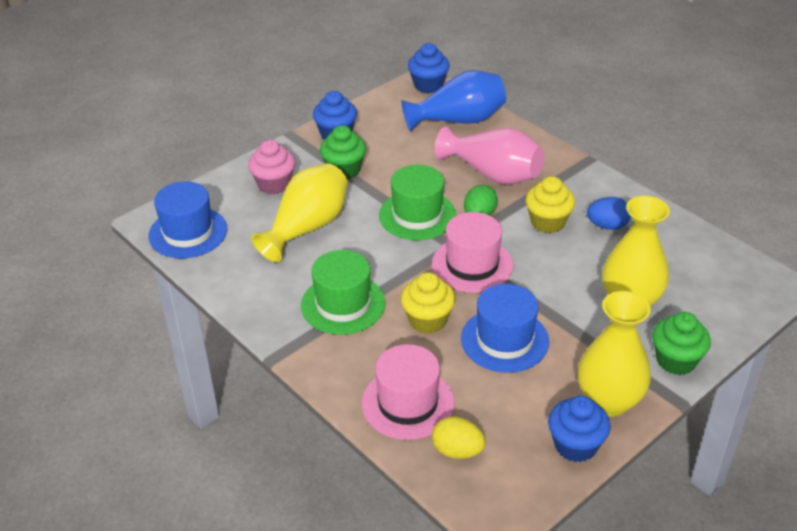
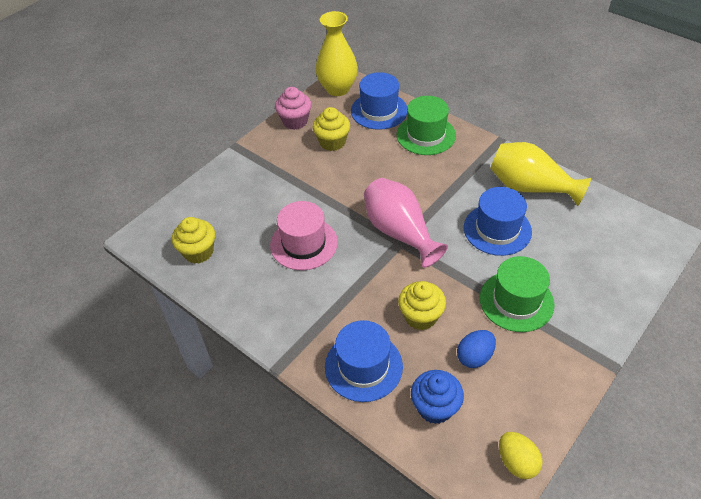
blue cupcake: 3 -> 1
blue hat: 2 -> 3
blue vase: 1 -> 0
green cupcake: 2 -> 0
green egg: 1 -> 0
pink hat: 2 -> 1
yellow cupcake: 2 -> 3
yellow vase: 3 -> 2

